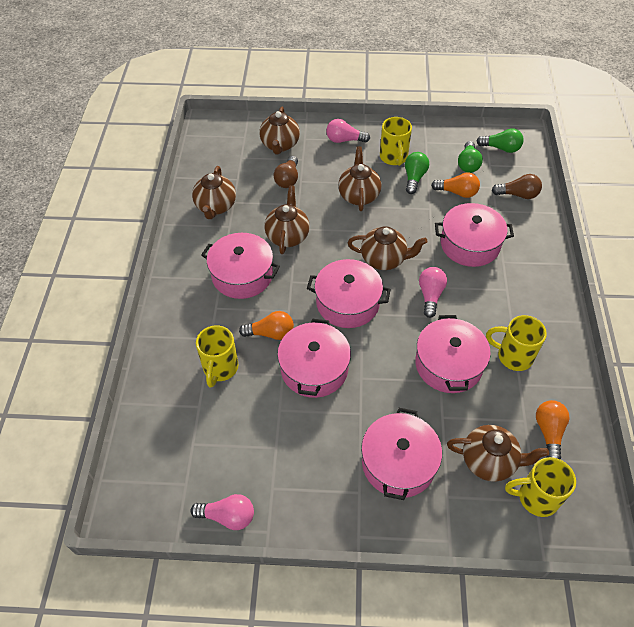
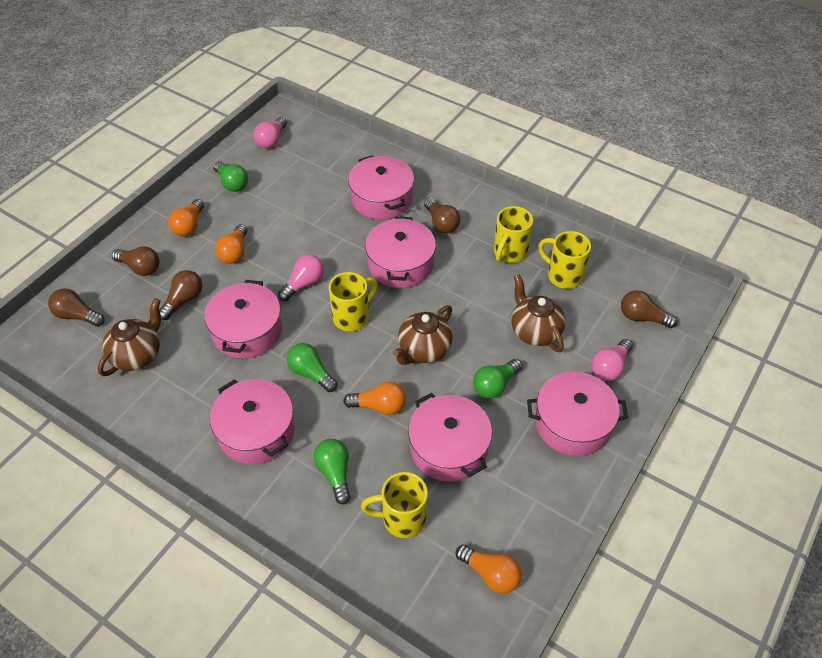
brown light bulb: 2 -> 5
brown teapot: 6 -> 3
green light bulb: 3 -> 4
orange light bulb: 3 -> 4

